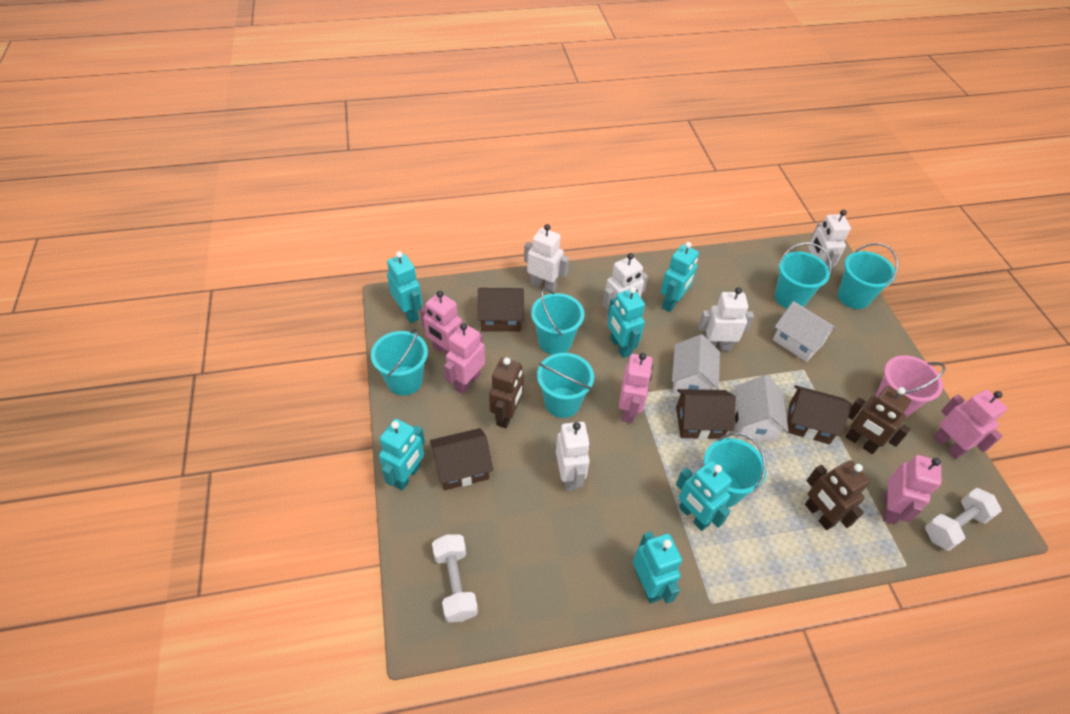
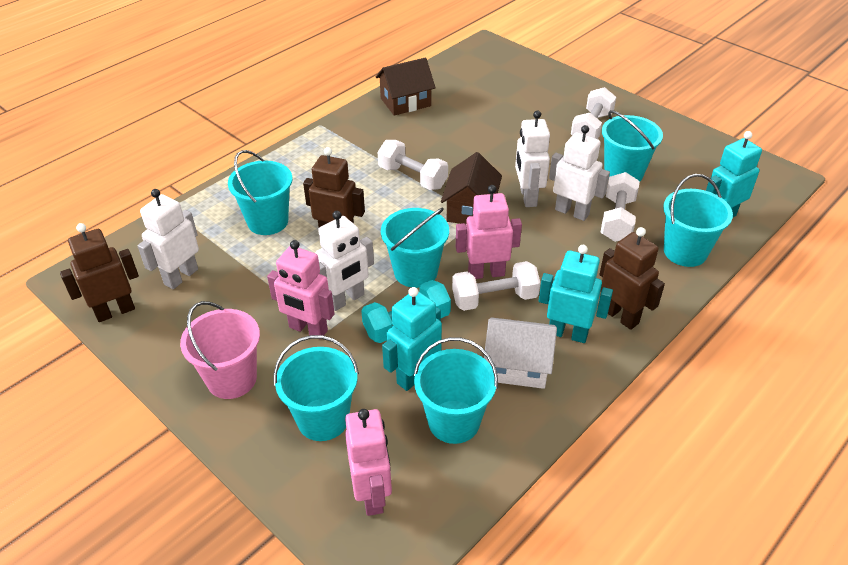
brown house: 4 -> 2
pink robot: 5 -> 3
turquoise dumbbell: 0 -> 1
turquoise robot: 6 -> 3
white dumbbell: 2 -> 4
white house: 3 -> 1
white robot: 5 -> 4

